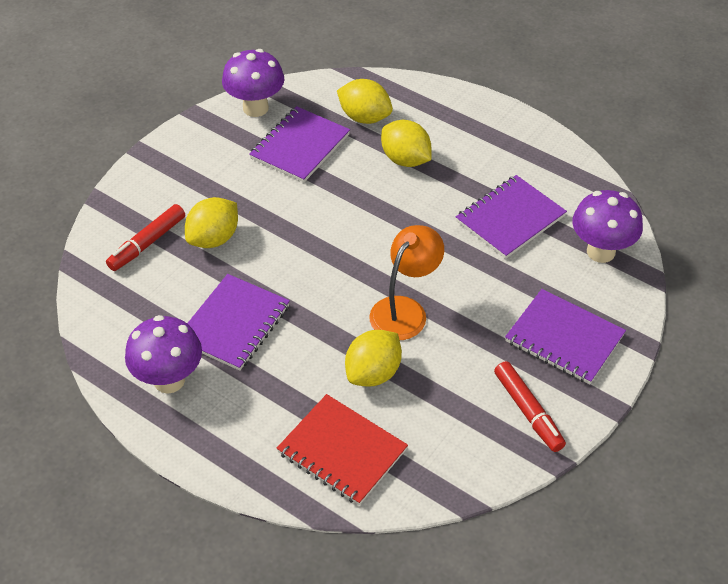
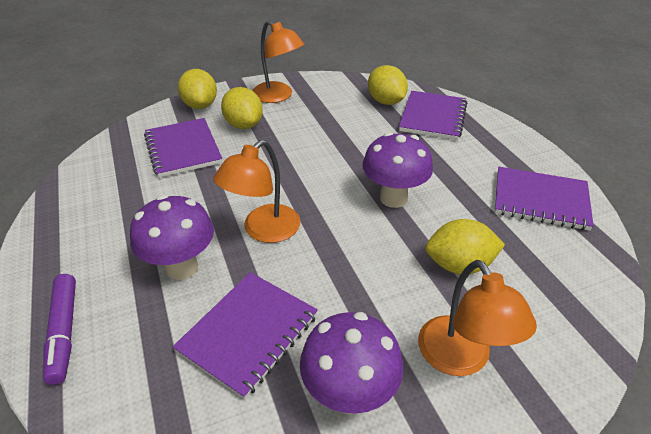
orange lamp: 1 -> 3
purple marker: 0 -> 1
red marker: 2 -> 0
red notebook: 1 -> 0

